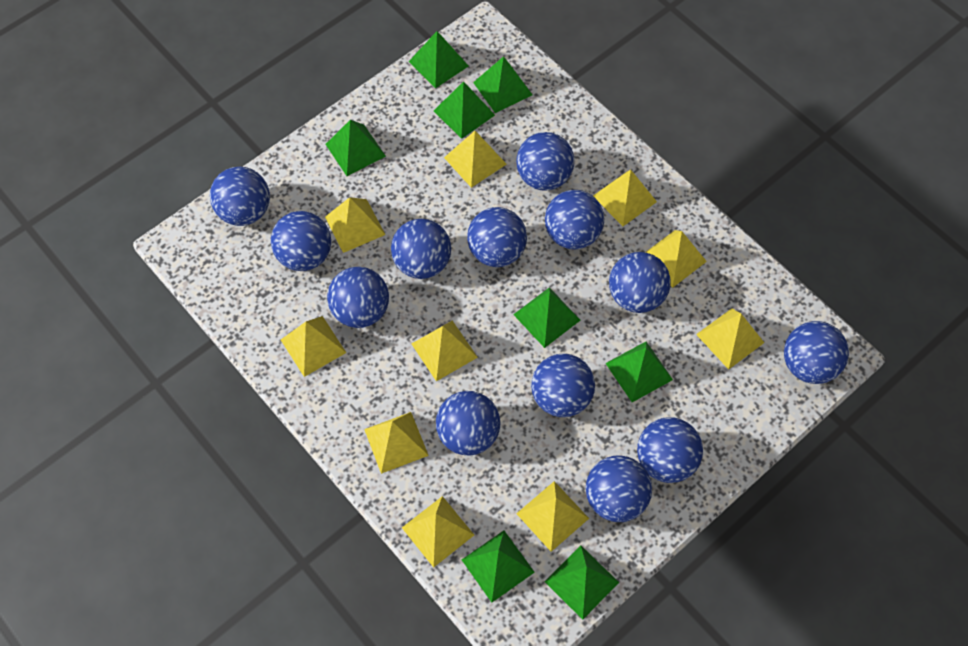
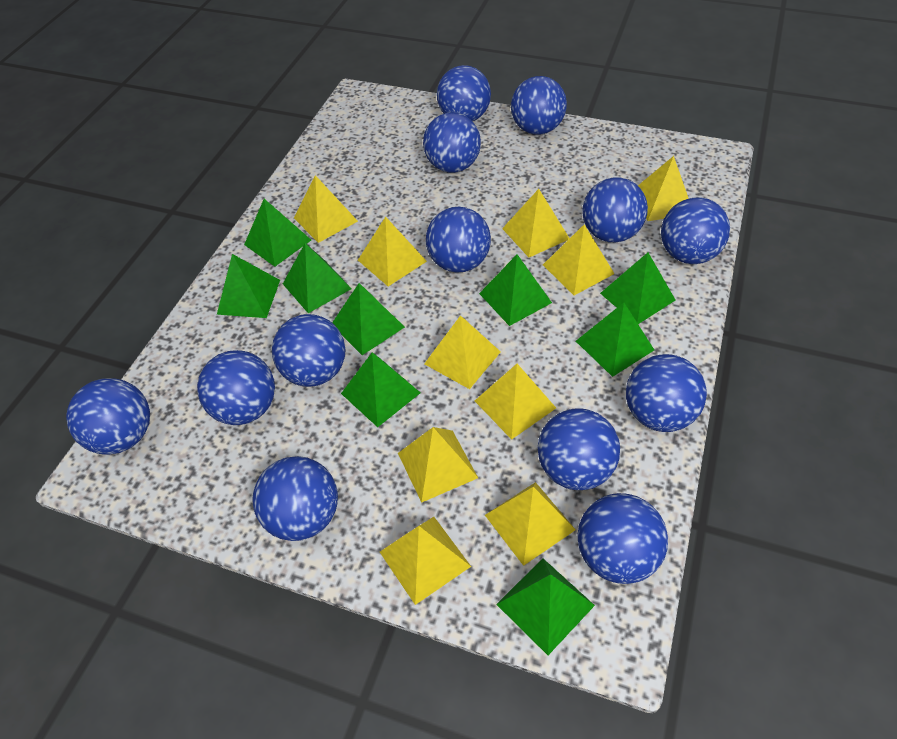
green pyramid: 8 -> 9

